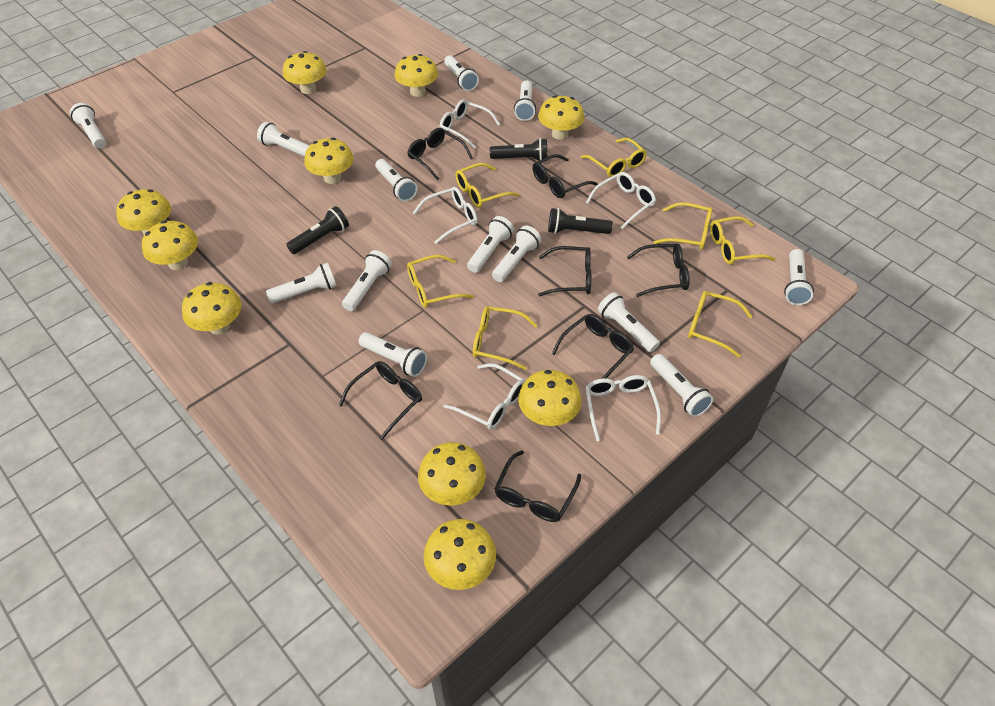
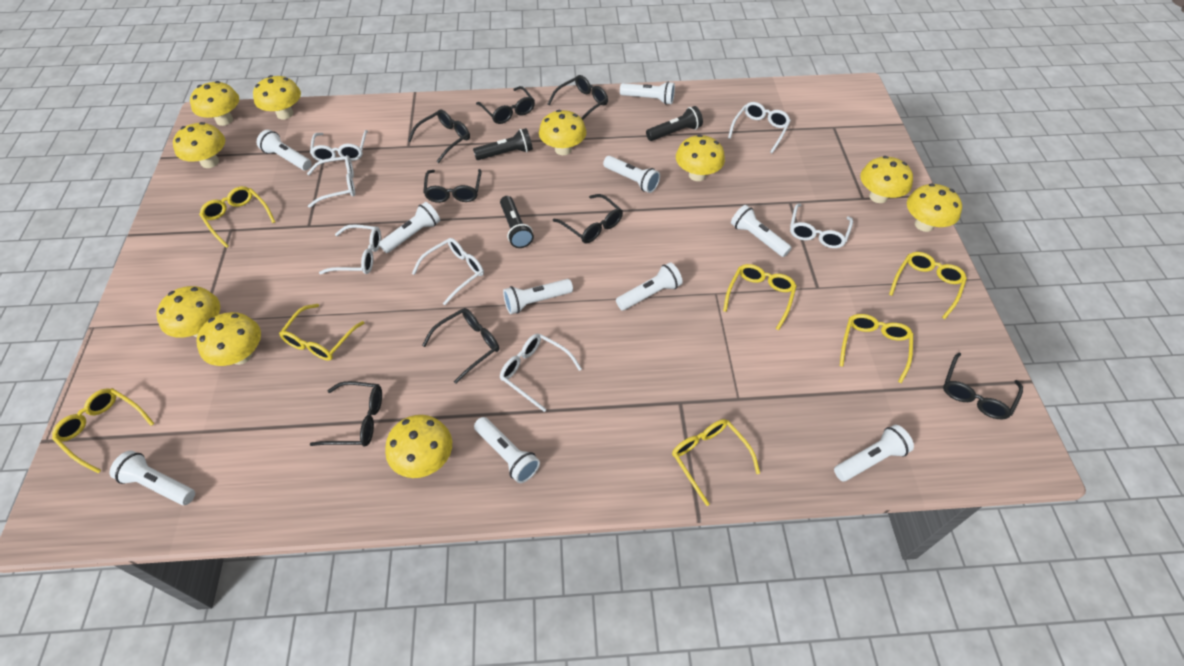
black glasses: 7 -> 8
white flashlight: 13 -> 10
white glasses: 5 -> 7

